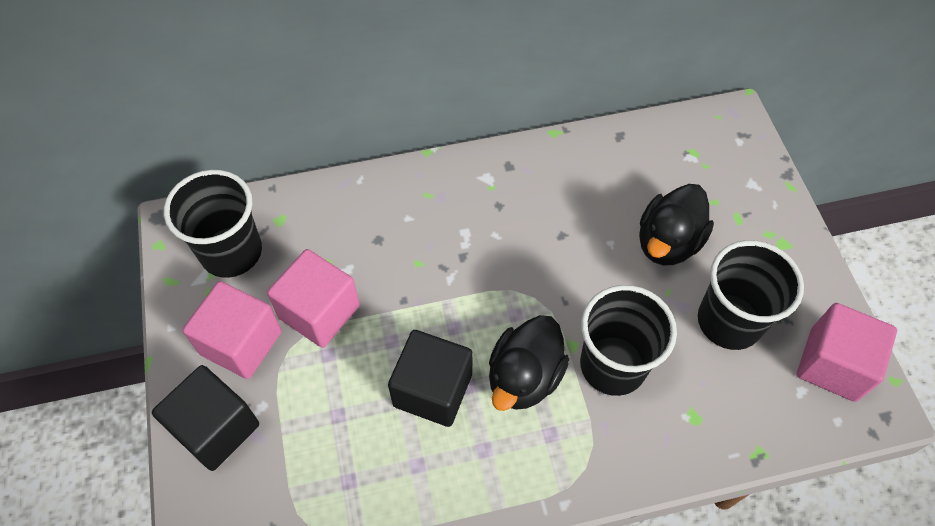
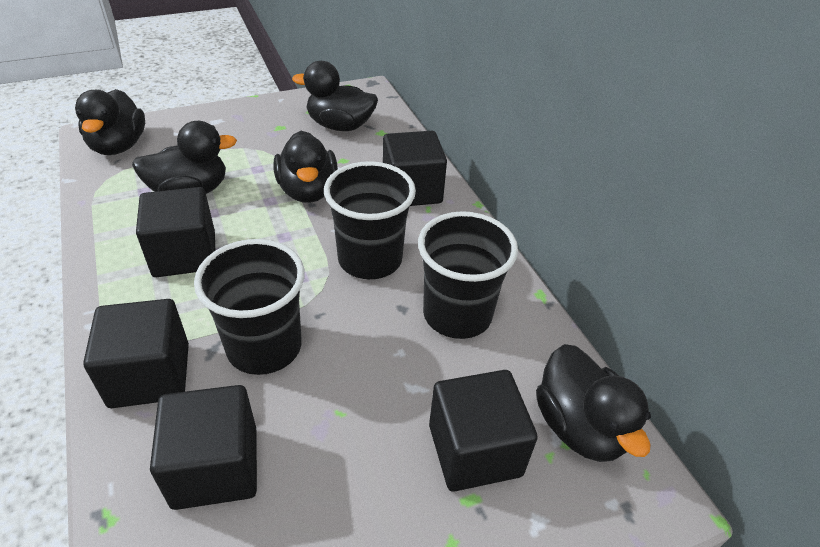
black cube: 2 -> 5
black duck: 2 -> 5
pink cube: 3 -> 0

